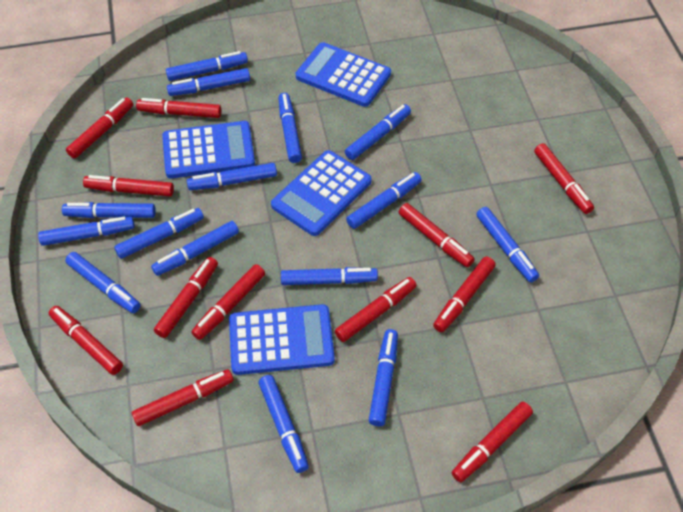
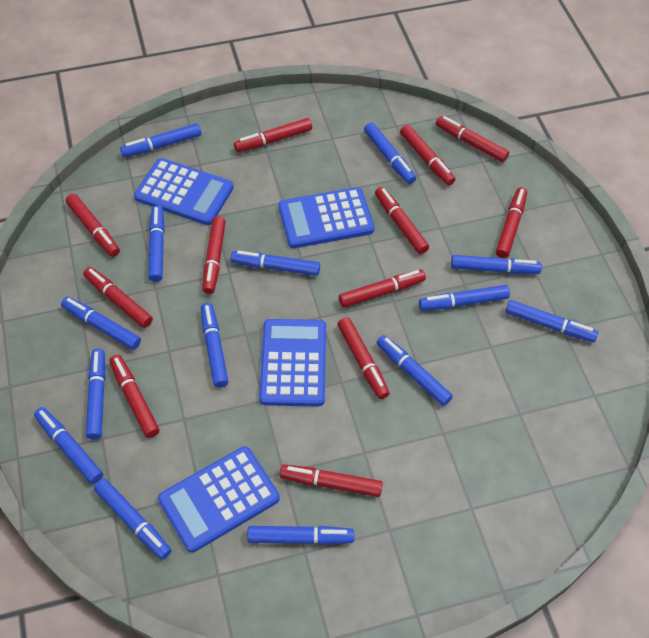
blue marker: 15 -> 14

